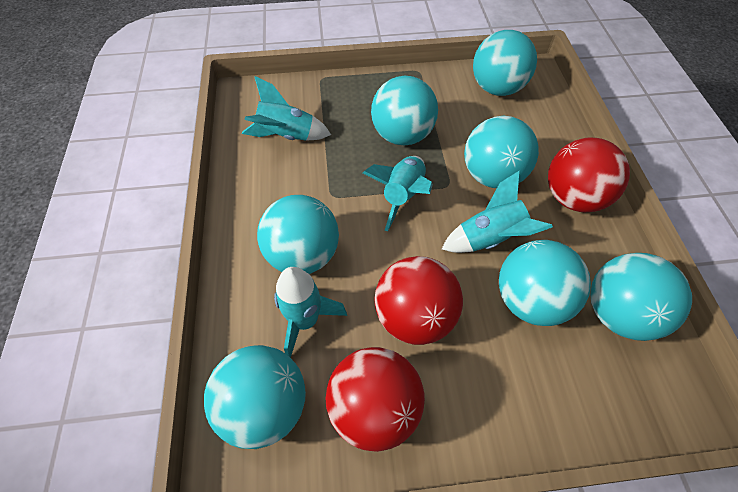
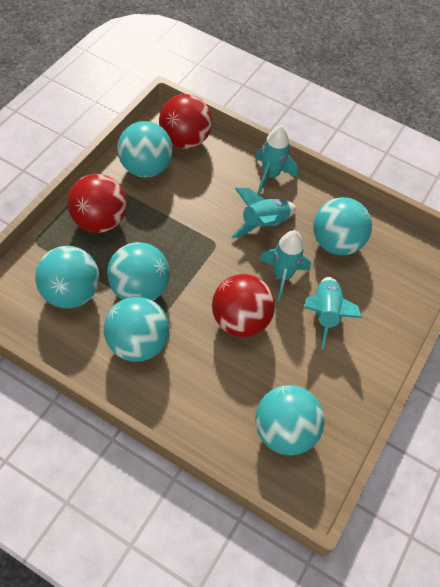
turquoise ball: 7 -> 6

